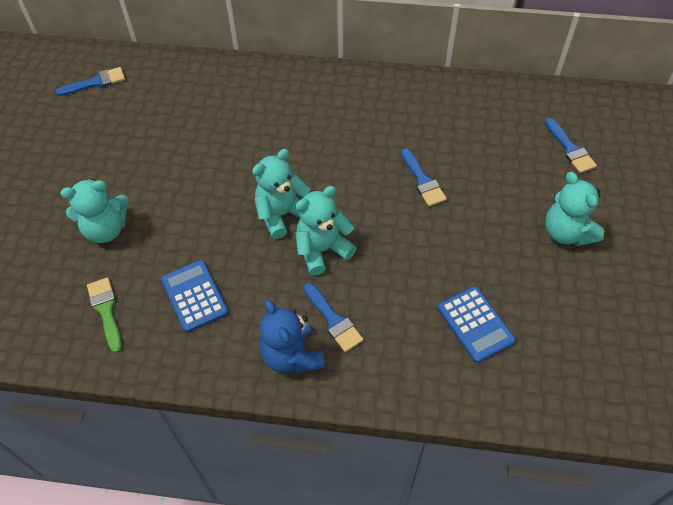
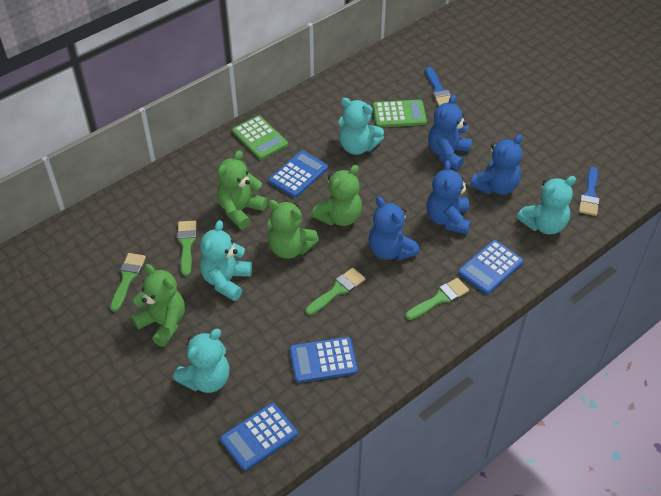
blue brush: 4 -> 2
blue calculator: 2 -> 4
blue teddy bear: 1 -> 4
green brush: 1 -> 4
green calculator: 0 -> 2
green teddy bear: 0 -> 4

